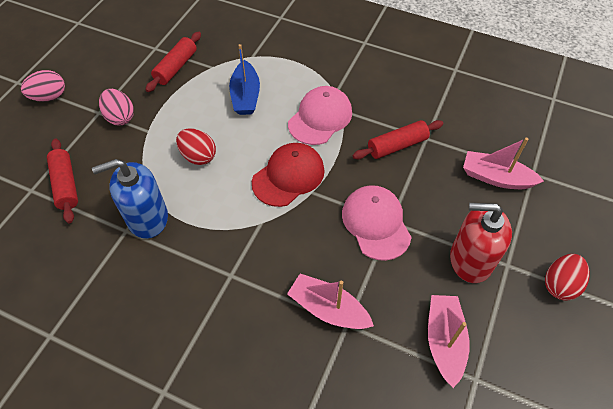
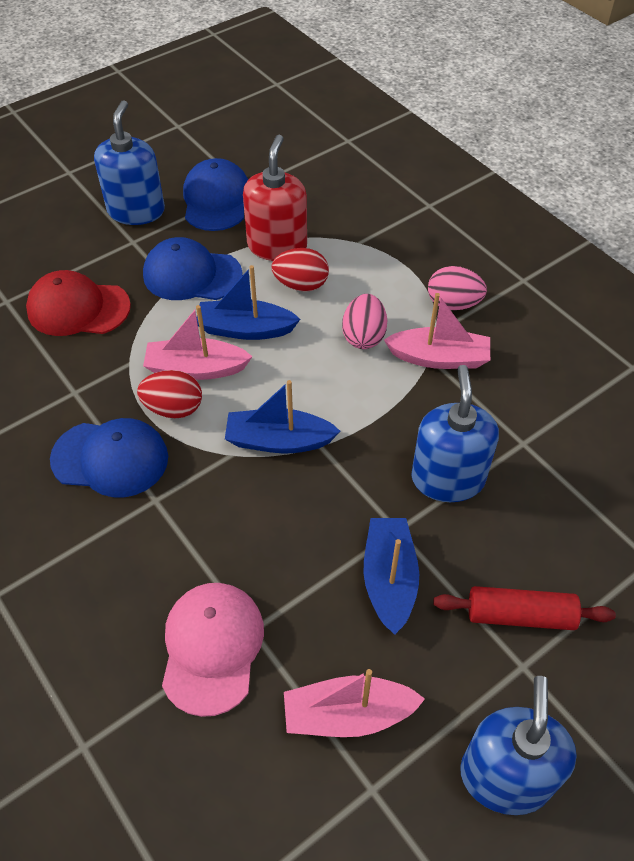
blue boat: 1 -> 3
blue cap: 0 -> 3
blue soap dispenser: 1 -> 3
pink cap: 2 -> 1
red rolling pin: 3 -> 1

